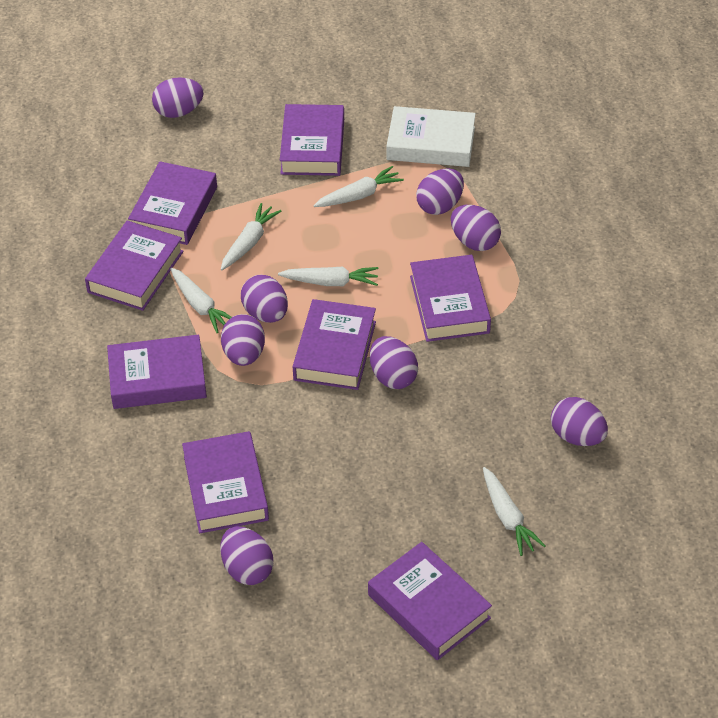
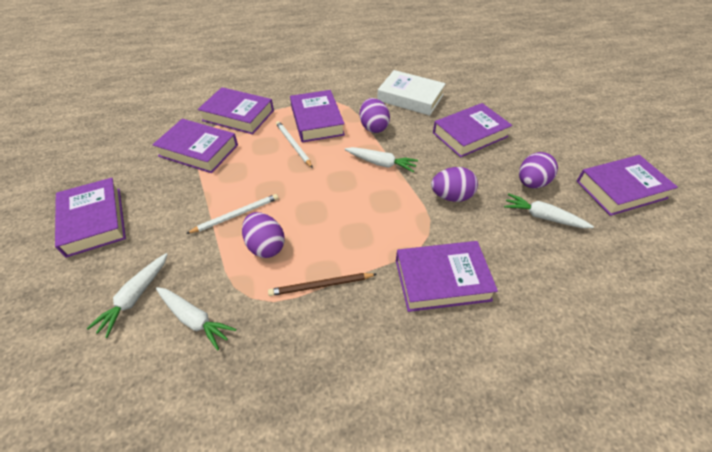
brown pencil: 0 -> 1
purple book: 8 -> 7
purple egg: 8 -> 4
white carrot: 5 -> 4
white pencil: 0 -> 2

